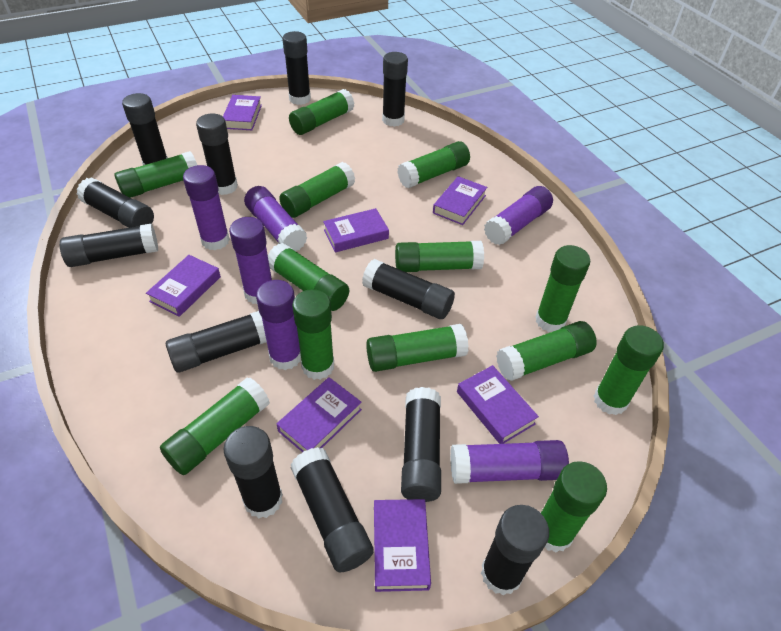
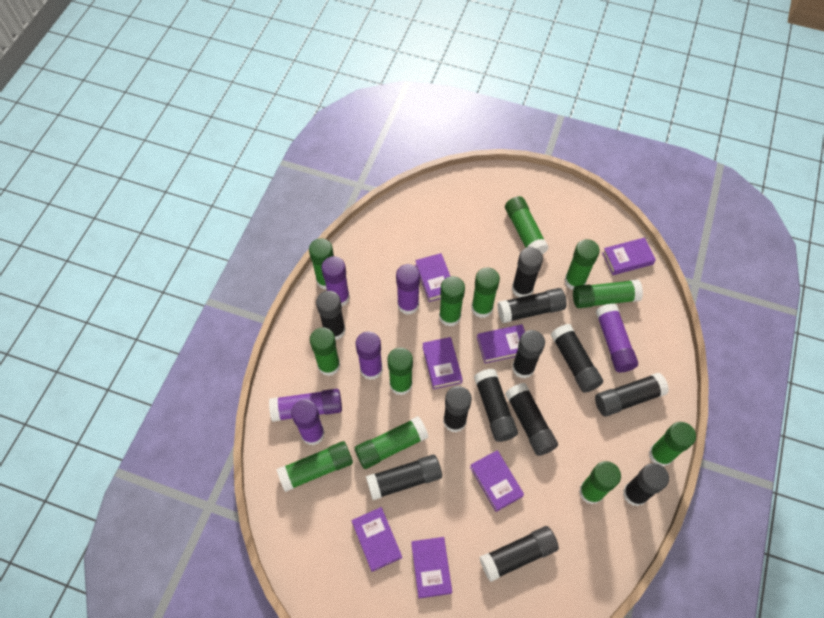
green glue stick: 13 -> 12

